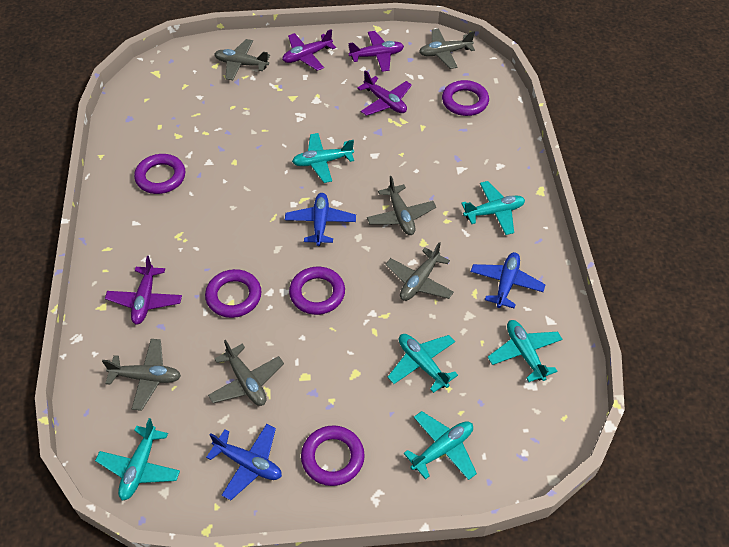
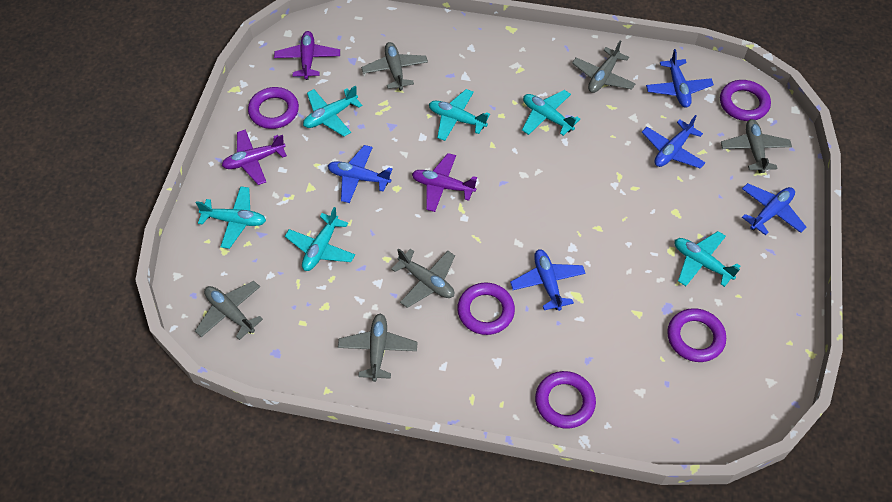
blue plane: 3 -> 5
purple plane: 4 -> 3

